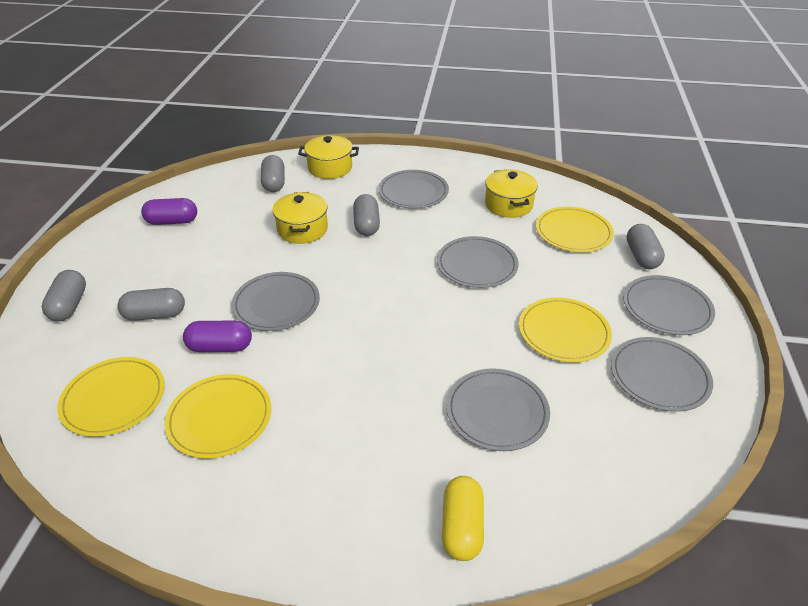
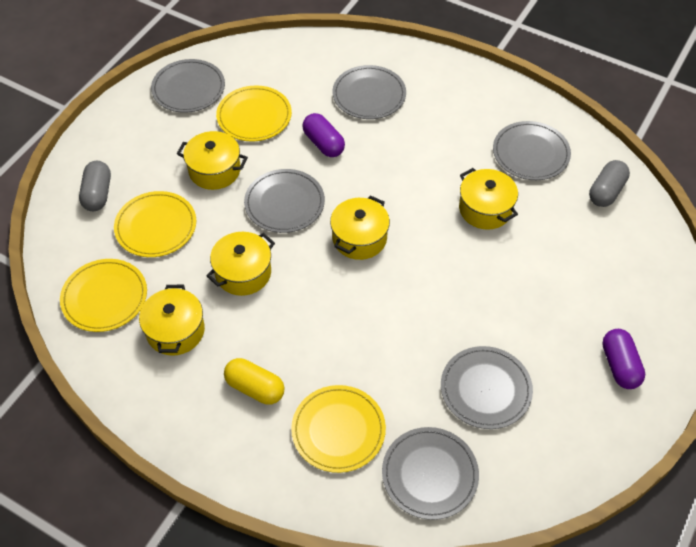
grey capsule: 5 -> 2
yellow pot: 3 -> 5

